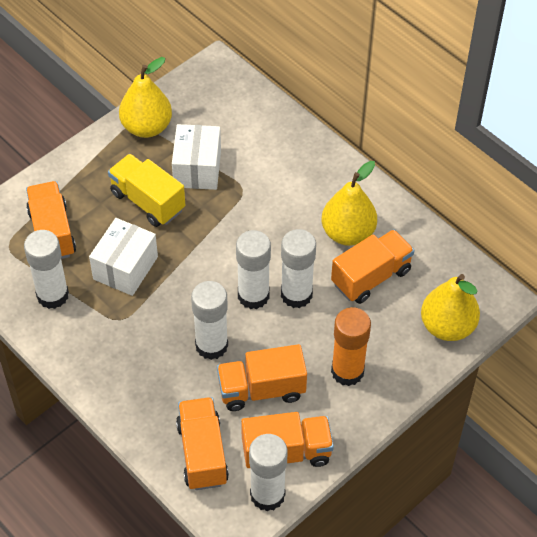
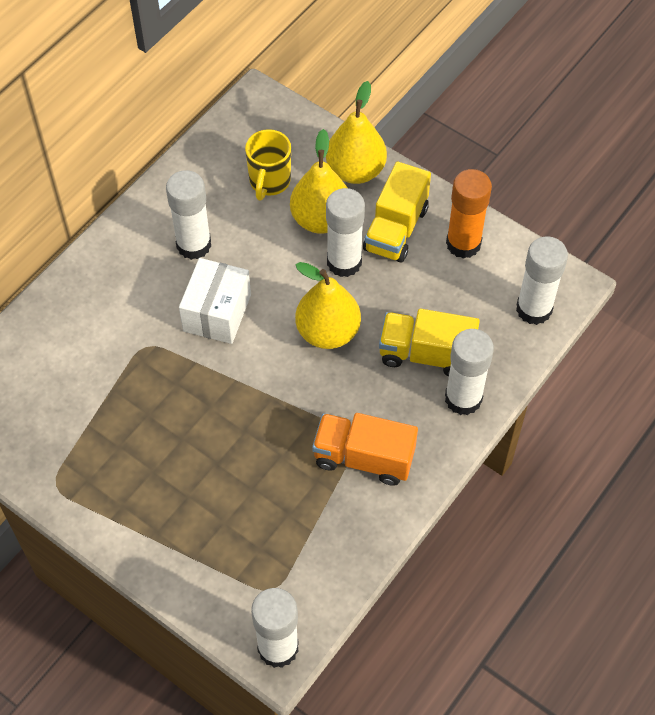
orange truck: 5 -> 1
white box: 2 -> 1
yellow mug: 0 -> 1
yellow truck: 1 -> 2

